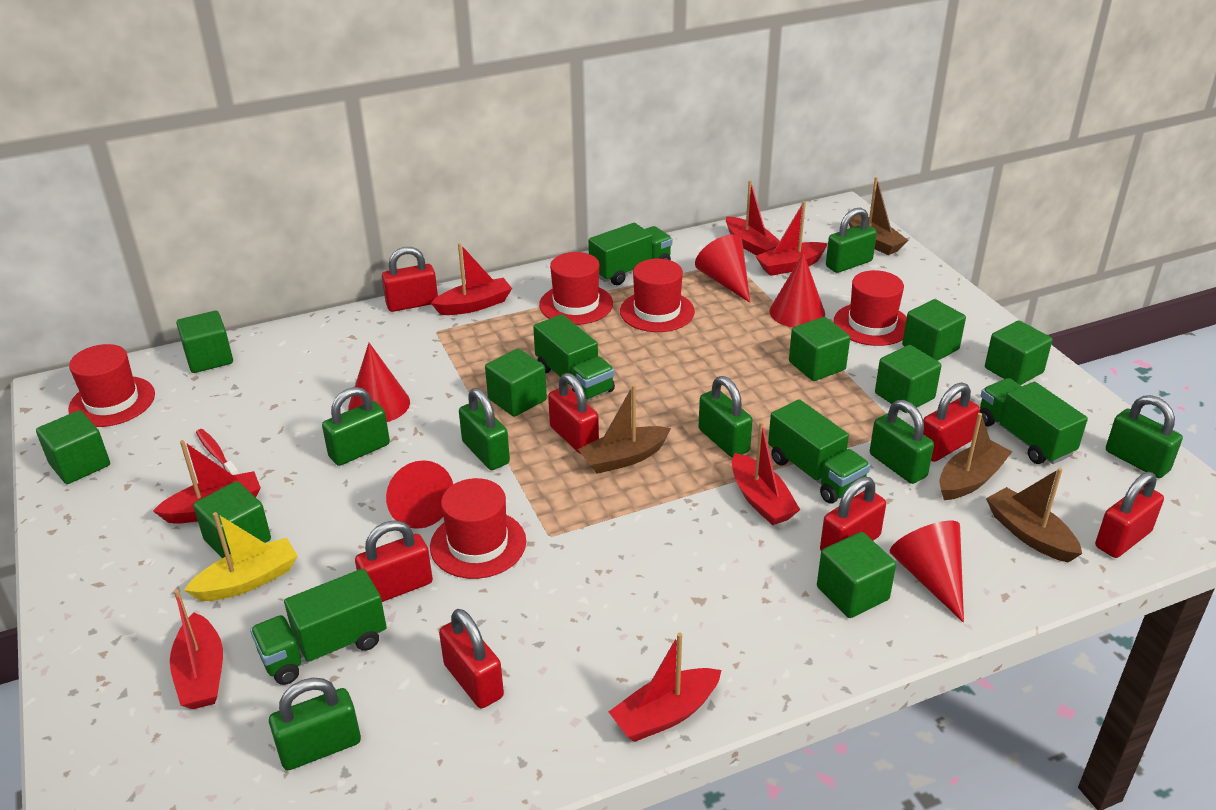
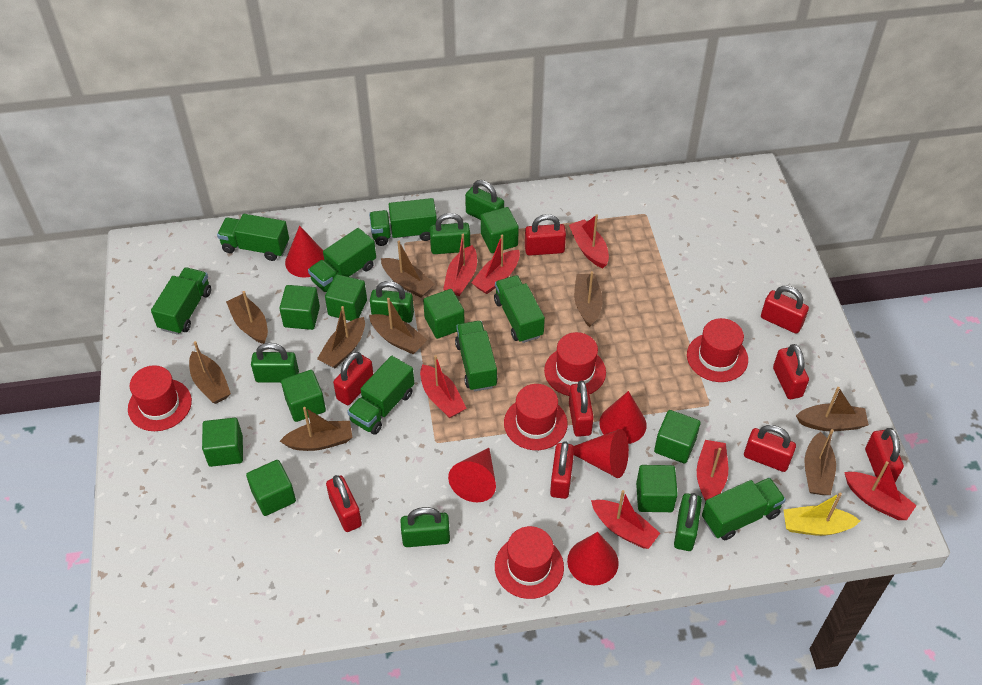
brown boat: 4 -> 9
green padlock: 7 -> 6
green truck: 5 -> 8
red padlock: 7 -> 9
red toothbrush: 1 -> 0

